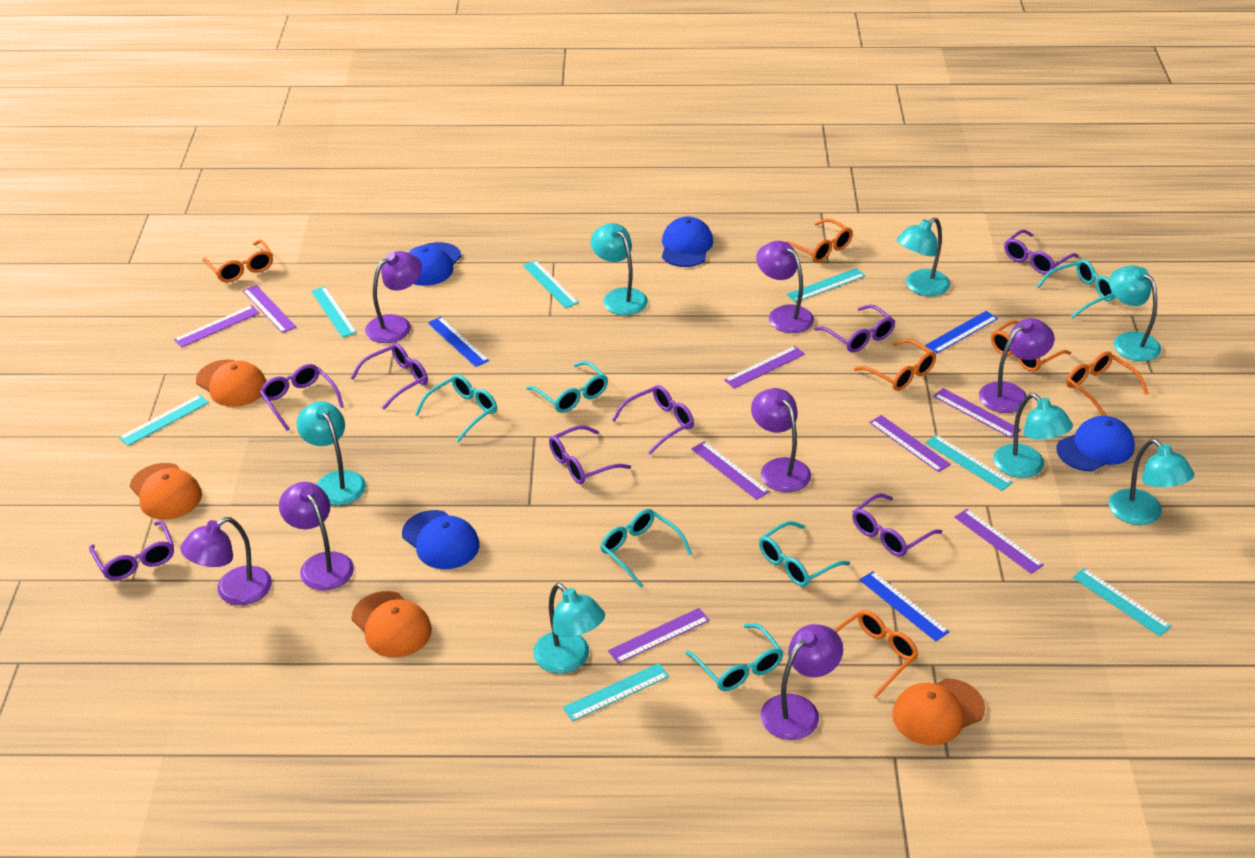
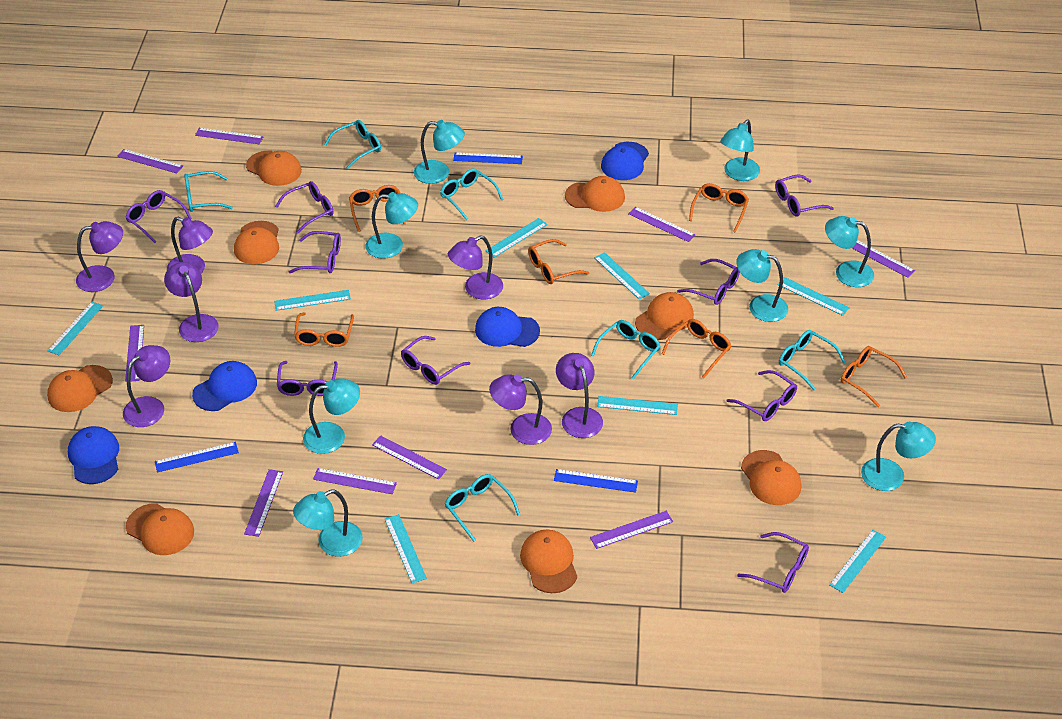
orange cap: 4 -> 8
purple glasses: 8 -> 9
purple ruler: 8 -> 9
turquoise lamp: 7 -> 8
turquoise ruler: 7 -> 8

